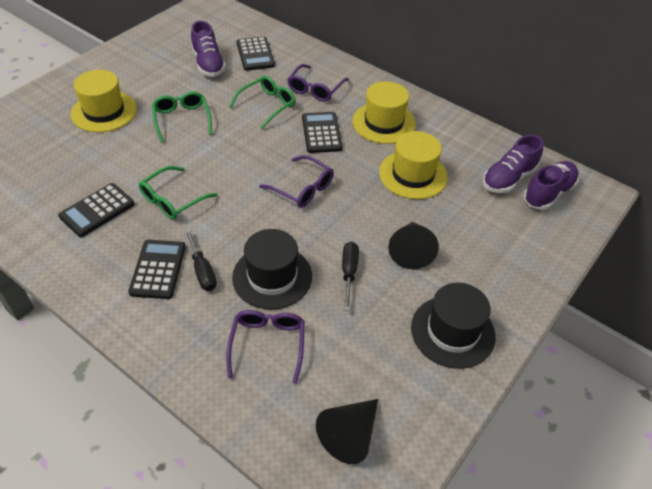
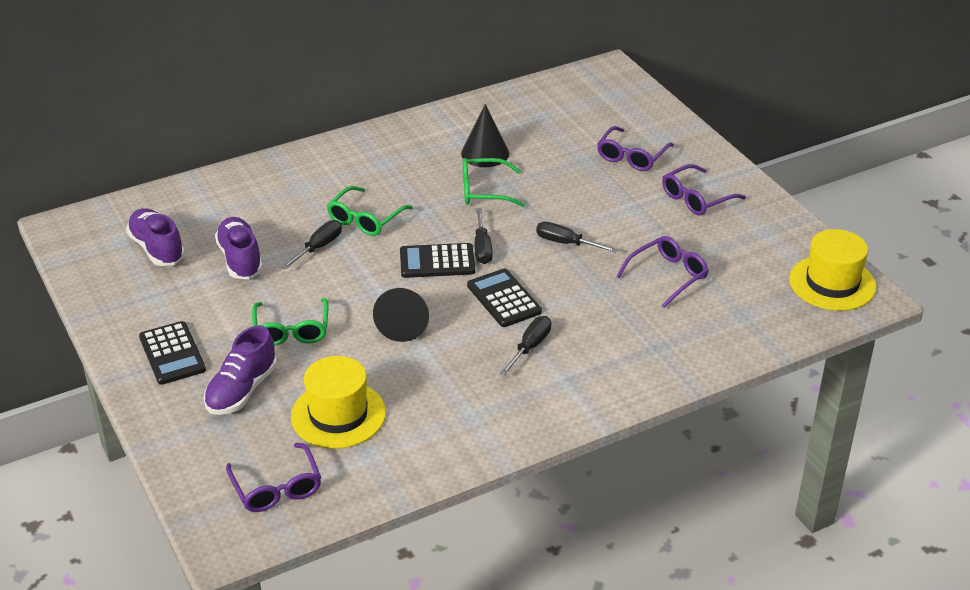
black calculator: 4 -> 3
black hat: 2 -> 0
black screwdriver: 2 -> 4
purple glasses: 3 -> 4
yellow hat: 3 -> 2

